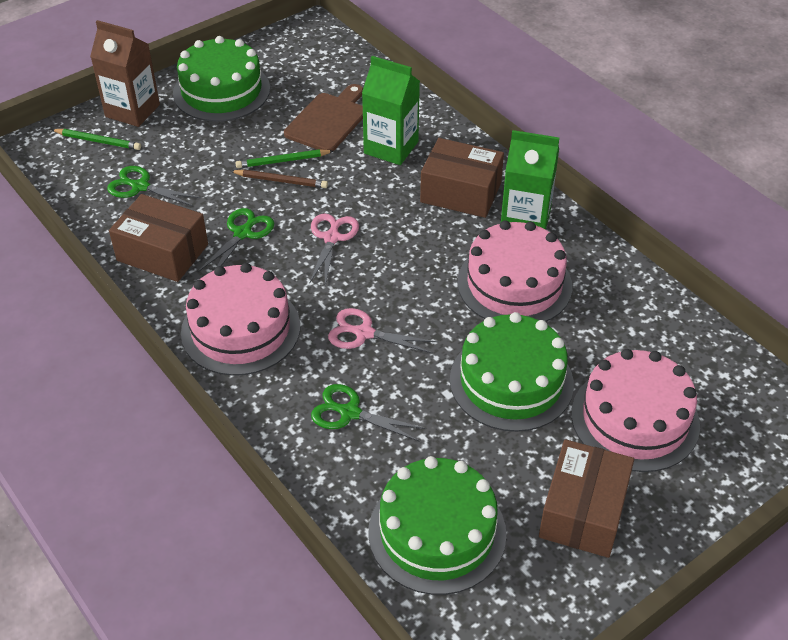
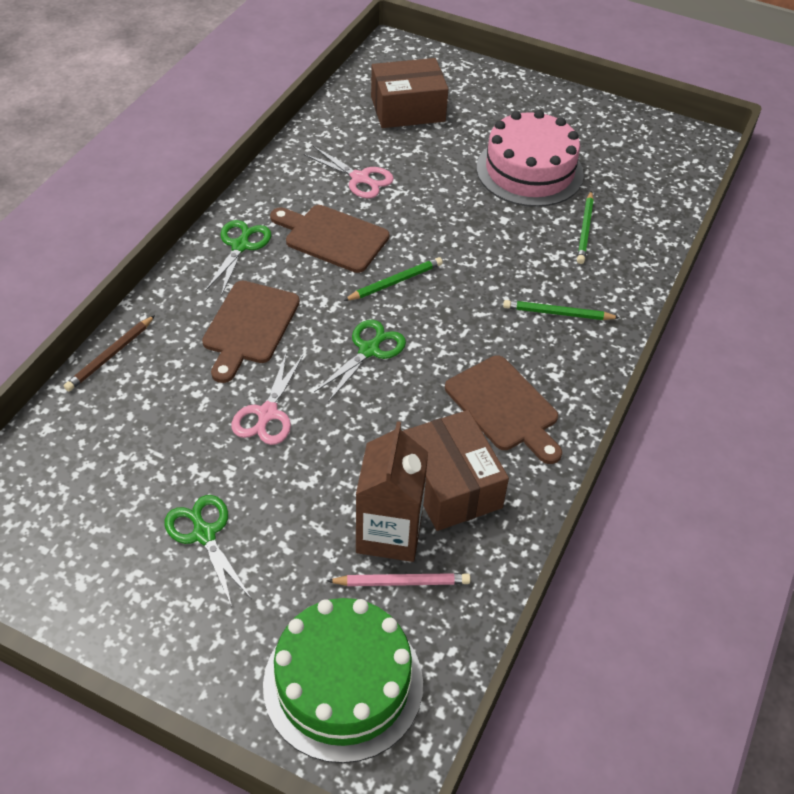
brown box: 3 -> 2
brown cutting board: 1 -> 3
green cake: 3 -> 1
green carton: 2 -> 0
green pencil: 2 -> 3
pink cake: 3 -> 1
pink pencil: 0 -> 1

